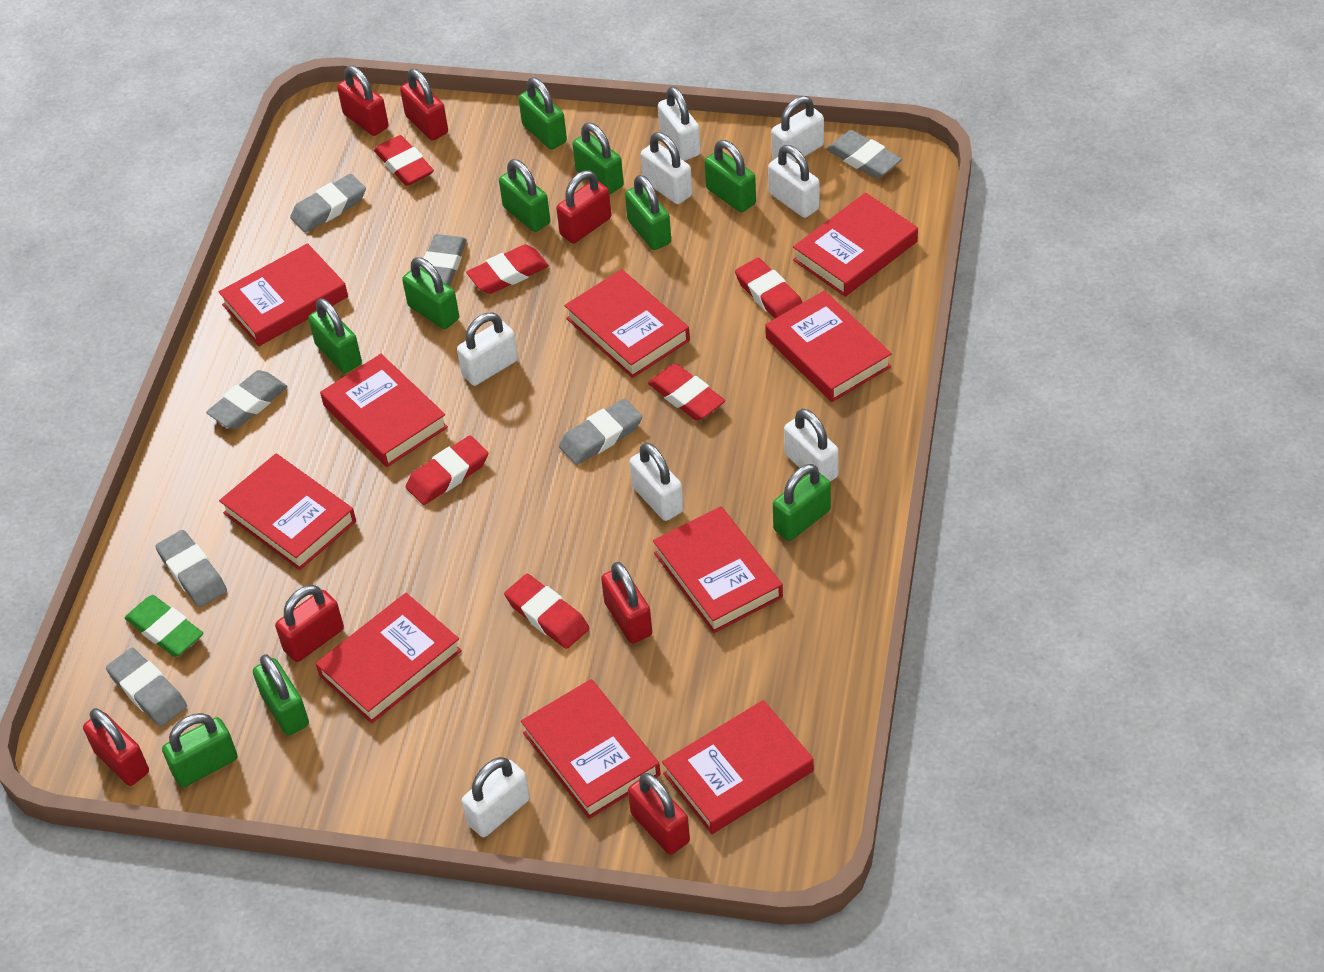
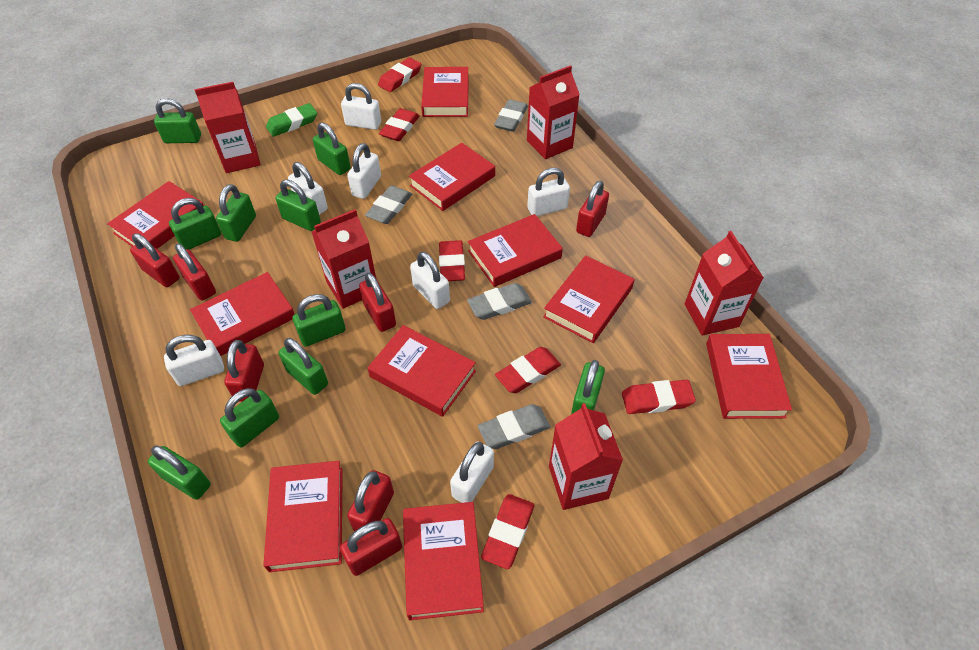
grey eraser: 7 -> 4
red carton: 0 -> 5
white padlock: 8 -> 7

